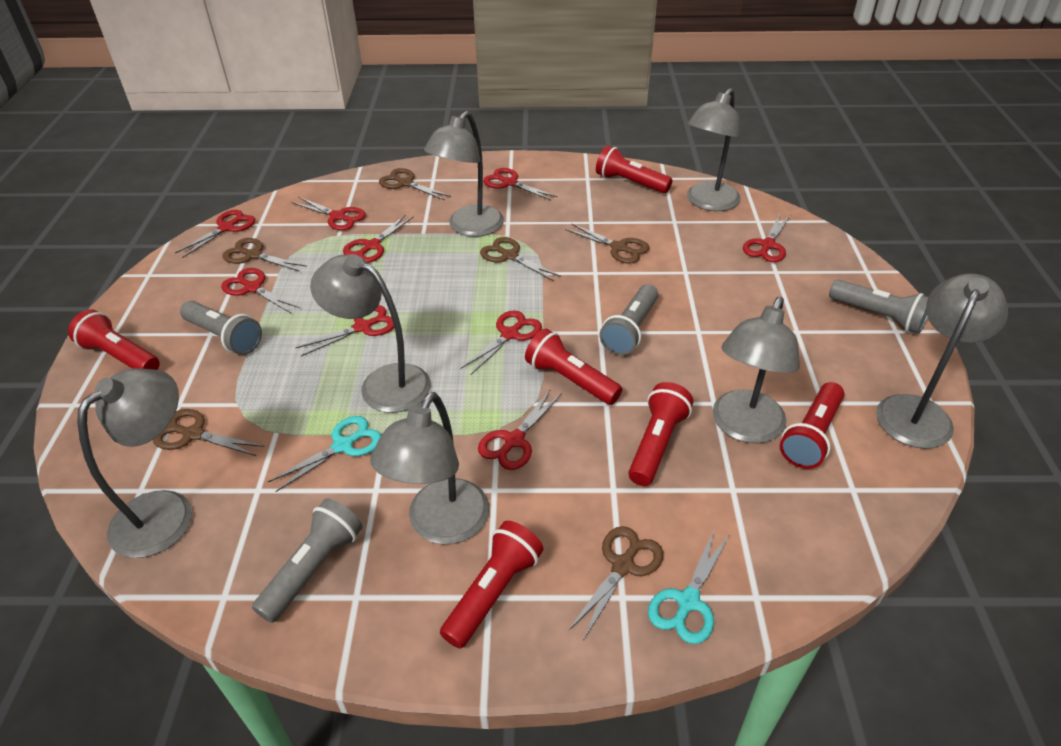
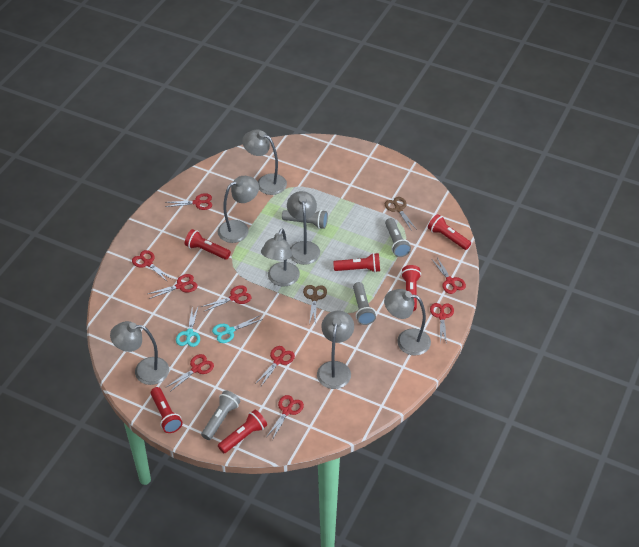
brown scissors: 6 -> 2

